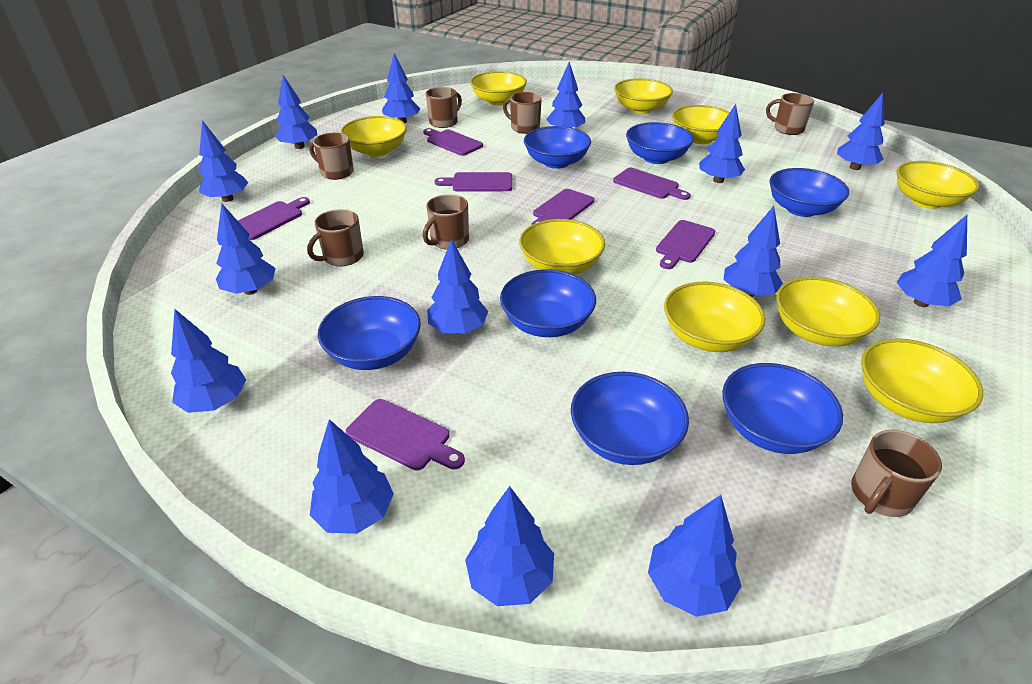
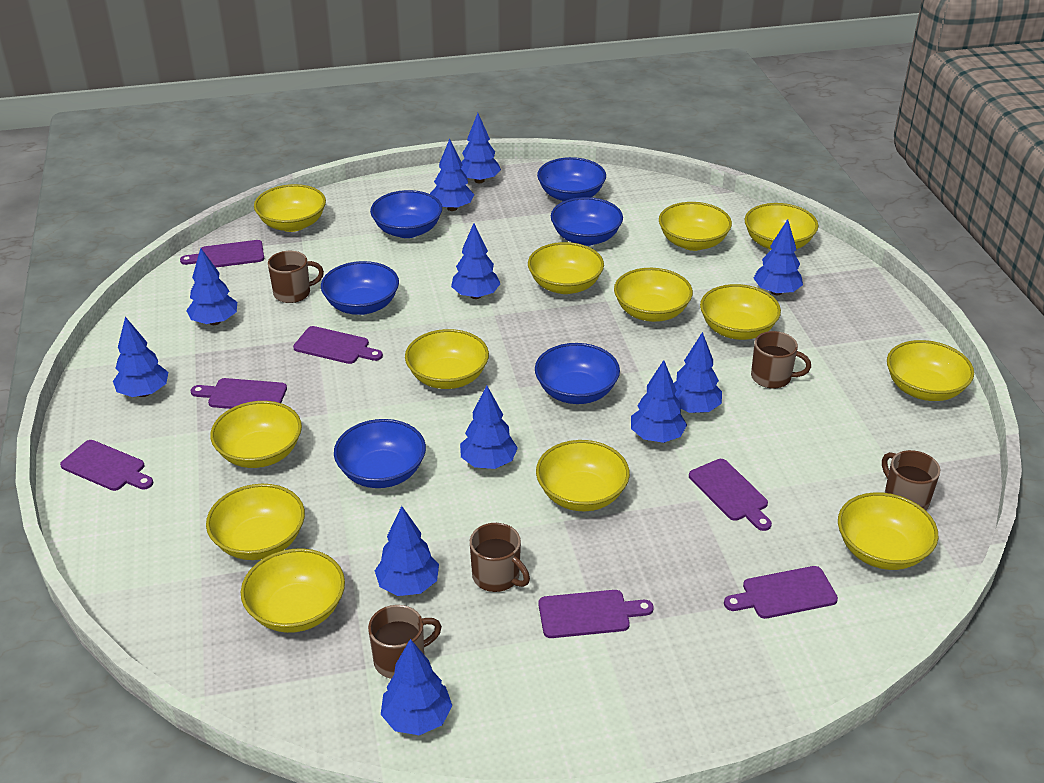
blue bowl: 7 -> 6
blue tree: 14 -> 11
brown mug: 7 -> 5
yellow bowl: 9 -> 13

